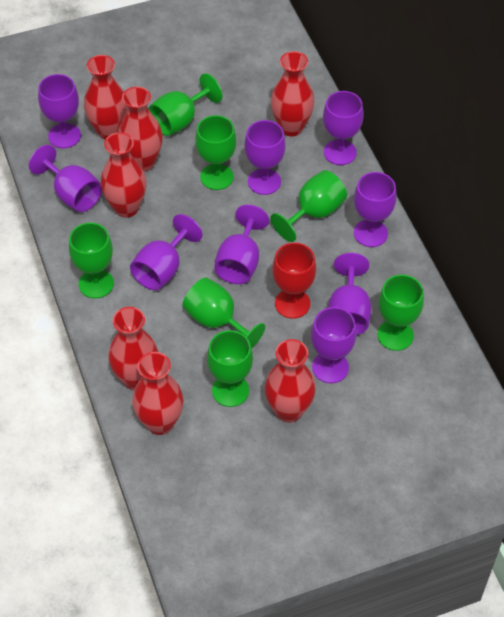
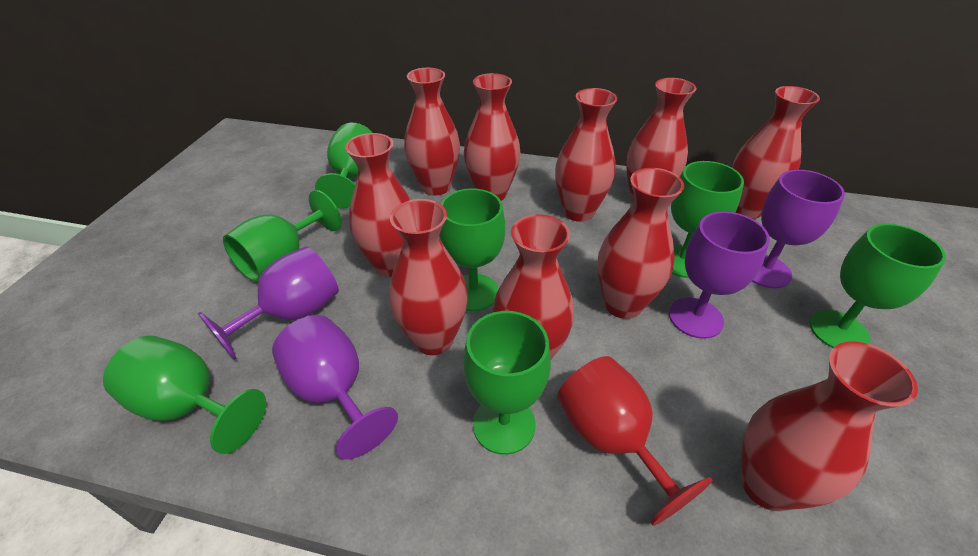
purple goblet: 9 -> 4
red vase: 7 -> 10

